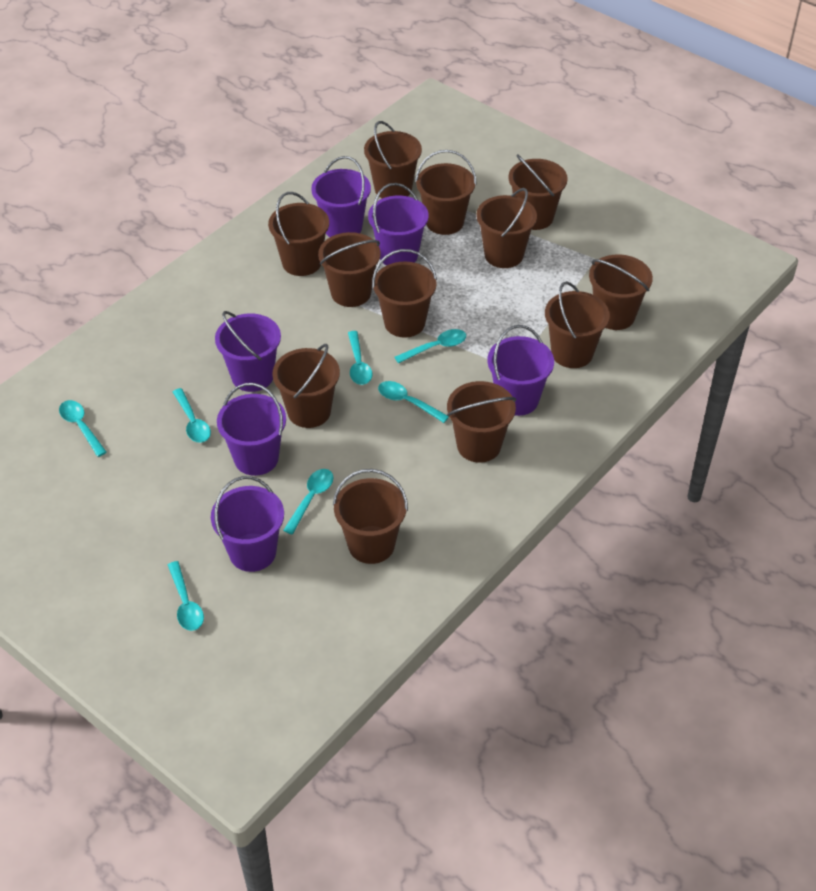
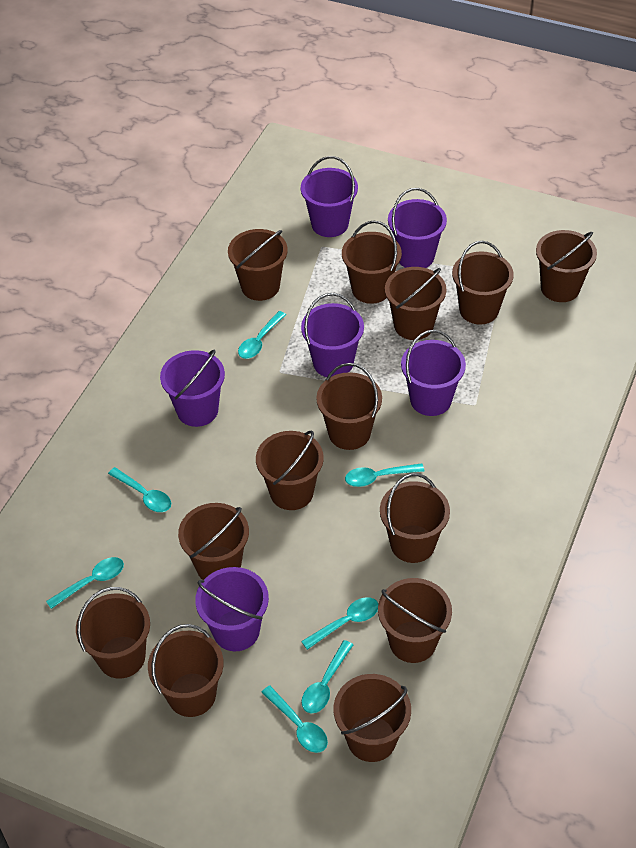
brown bucket: 12 -> 13

